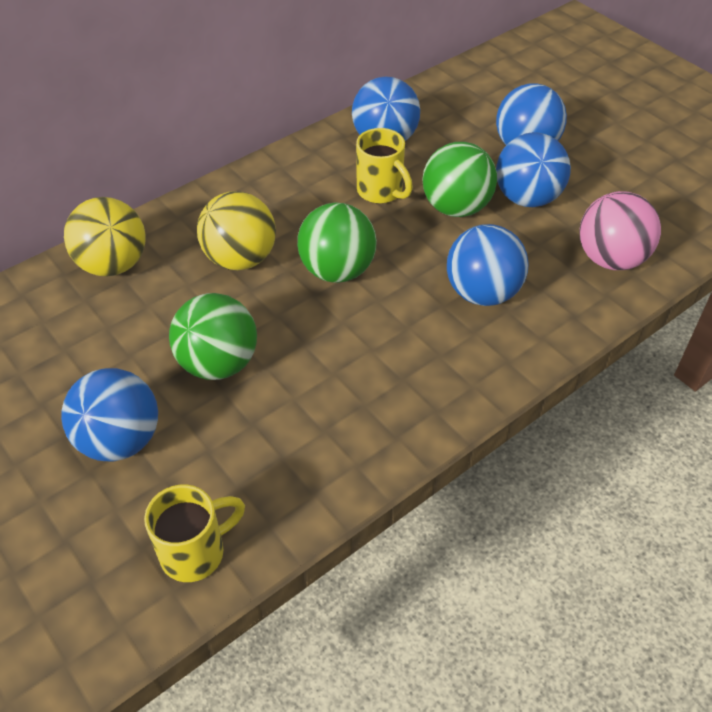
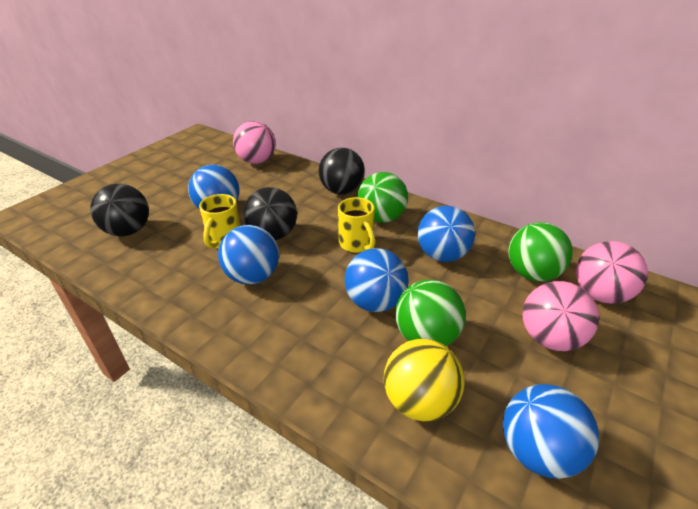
black ball: 0 -> 3
pink ball: 1 -> 3
yellow ball: 2 -> 1

